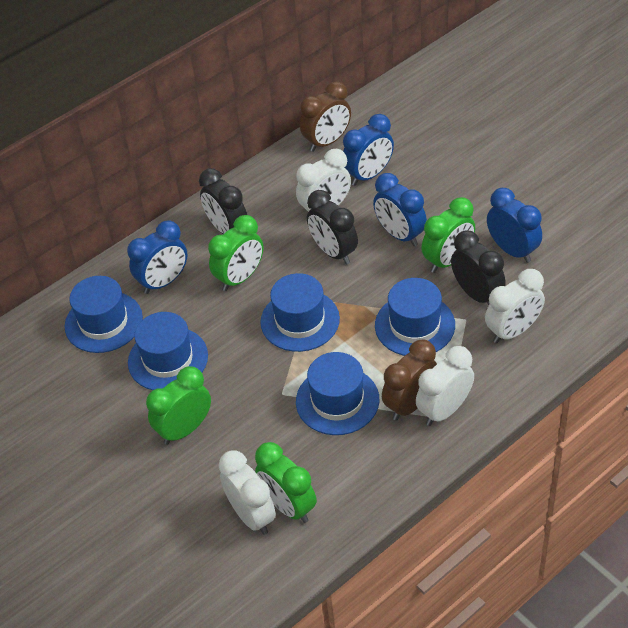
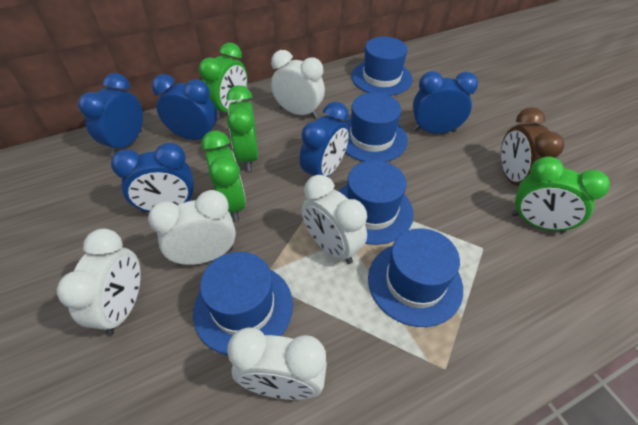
black clock: 3 -> 0
blue clock: 4 -> 5
brown clock: 2 -> 1
white clock: 4 -> 5

